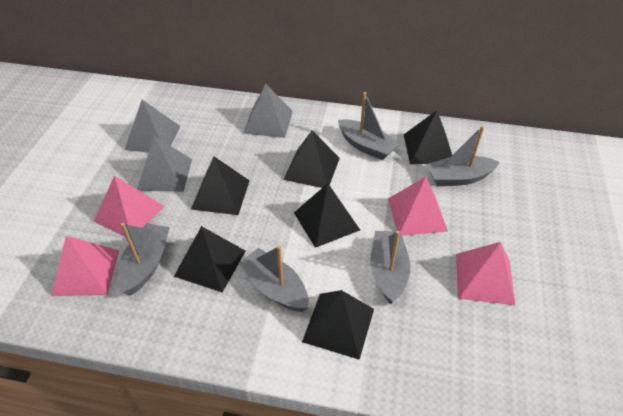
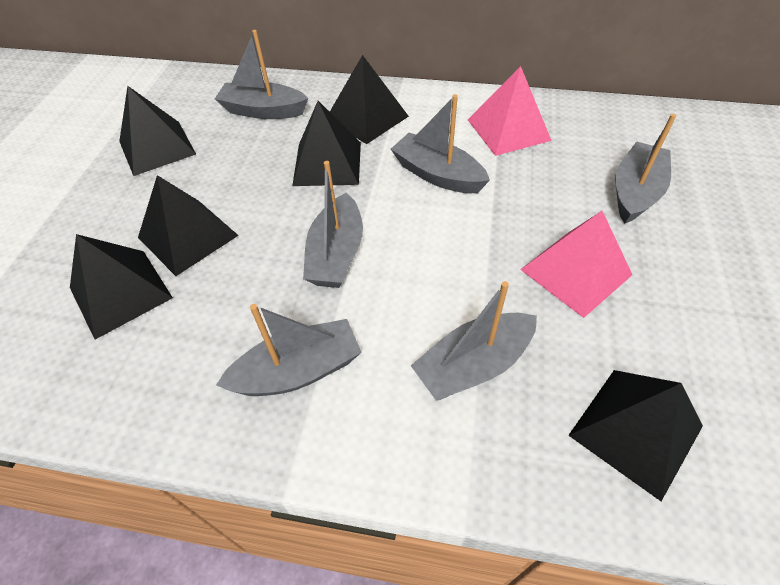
grey boat: 5 -> 6
grey pyramid: 3 -> 0
pink pyramid: 4 -> 2

